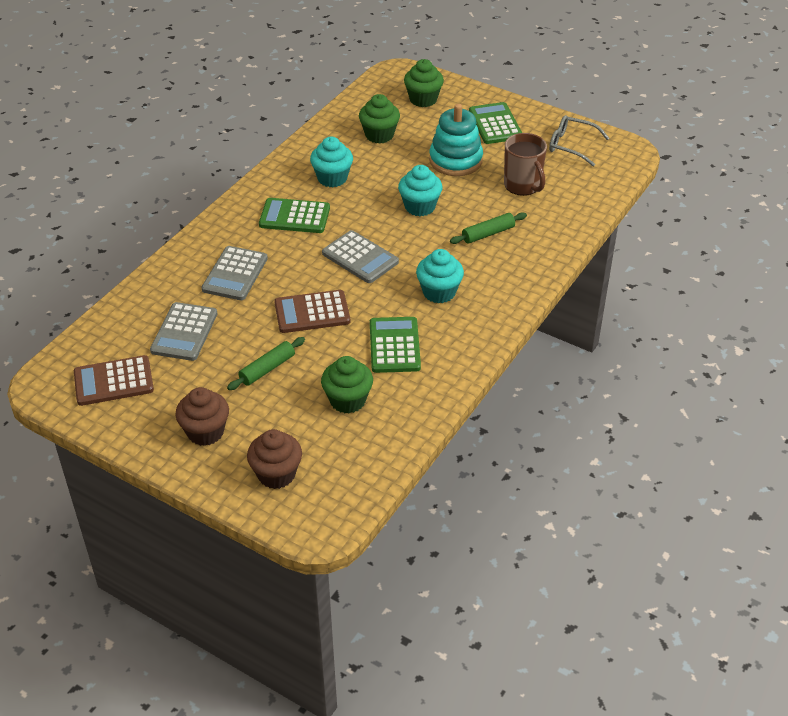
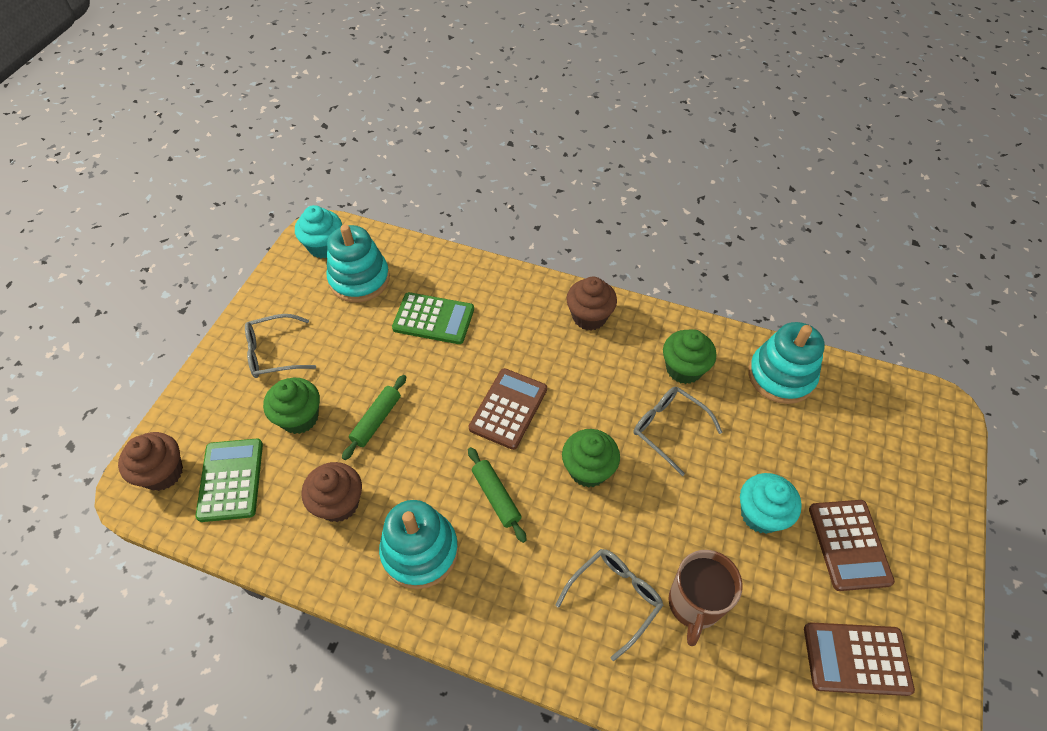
brown calculator: 2 -> 3
brown cupcake: 2 -> 3
green calculator: 3 -> 2
grey calculator: 3 -> 0
grey glasses: 1 -> 3
turquoise cupcake: 3 -> 2
turquoise stacking toy: 1 -> 3

